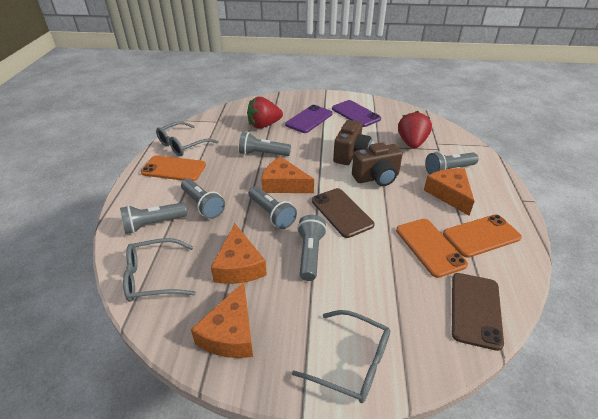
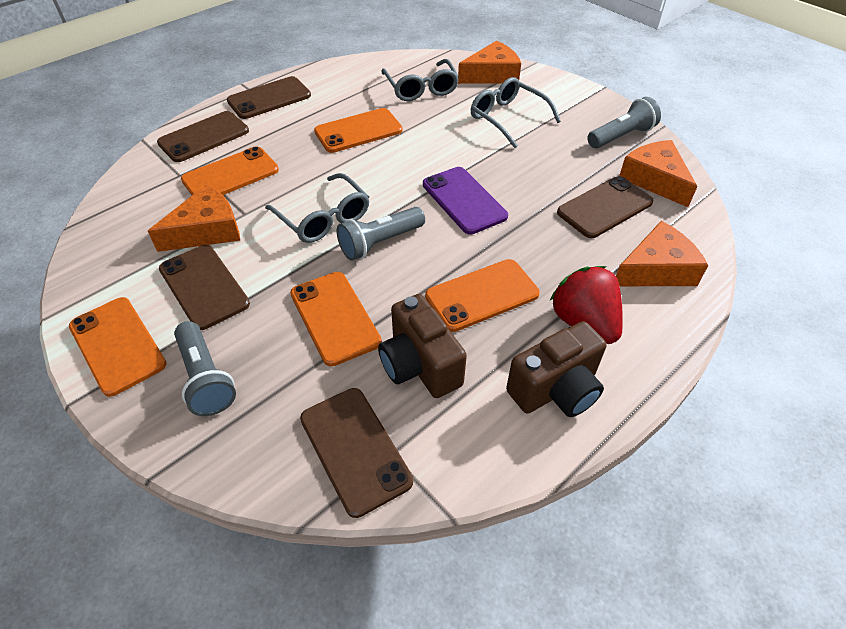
brown phone: 2 -> 5
grey flashlight: 6 -> 3
orange phone: 3 -> 5
purple phone: 2 -> 1
red strawberry: 2 -> 1

